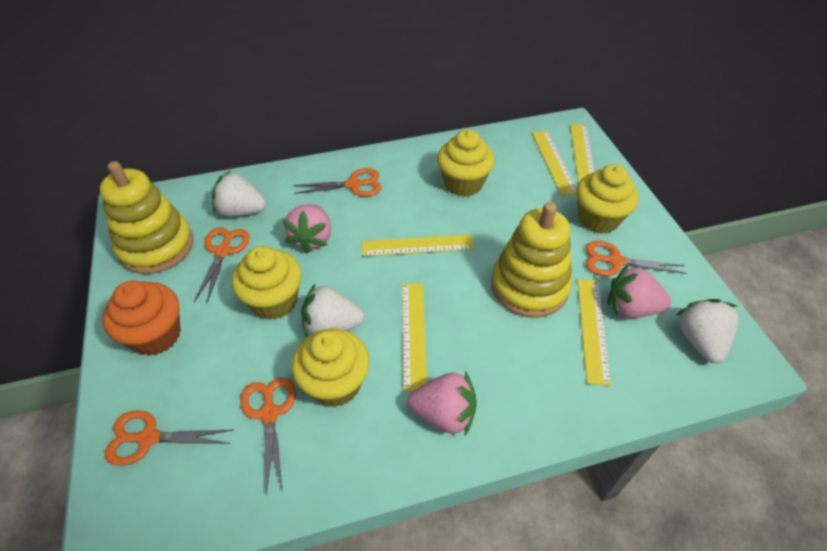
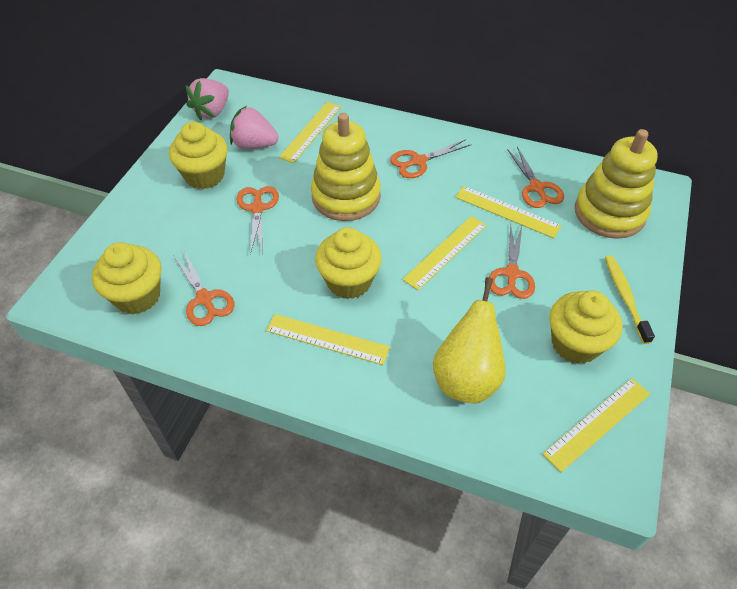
orange cupcake: 1 -> 0
pink strawberry: 3 -> 2
white strawberry: 3 -> 0
yellow pear: 0 -> 1
yellow toothbrush: 0 -> 1

